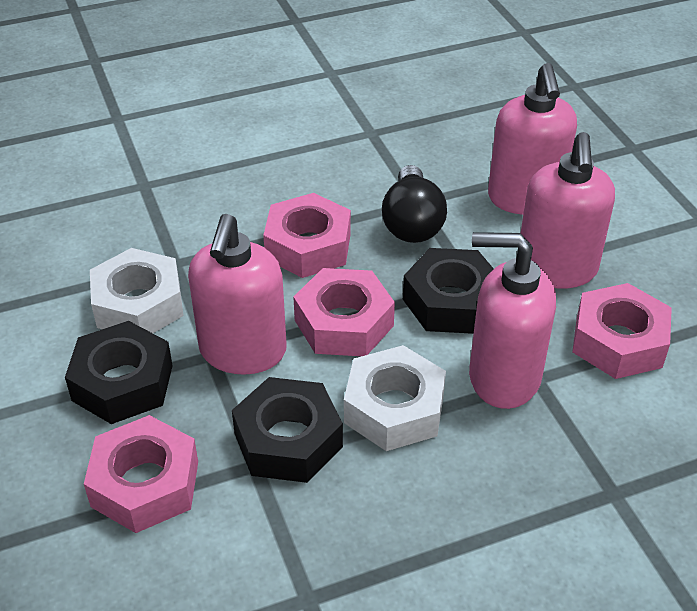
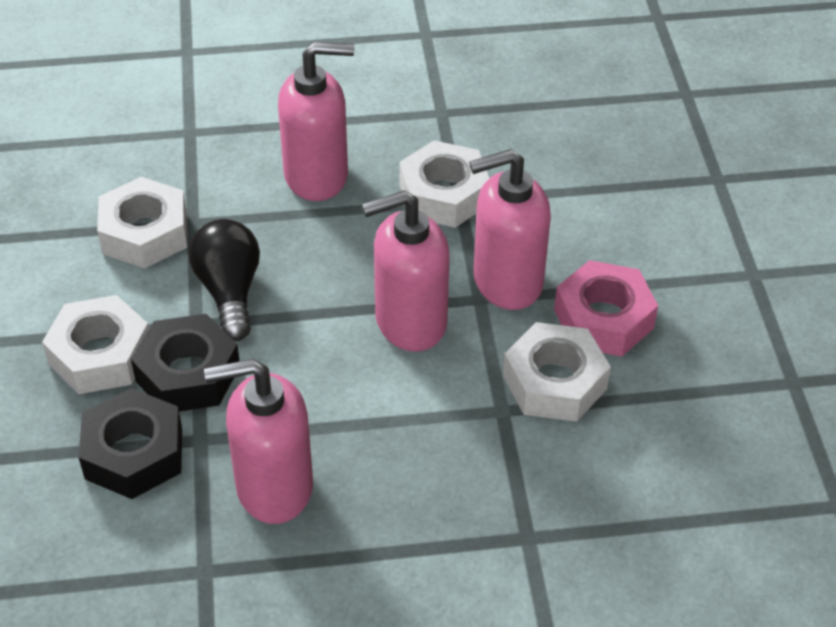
black nut: 3 -> 2
pink nut: 4 -> 1
white nut: 2 -> 4

